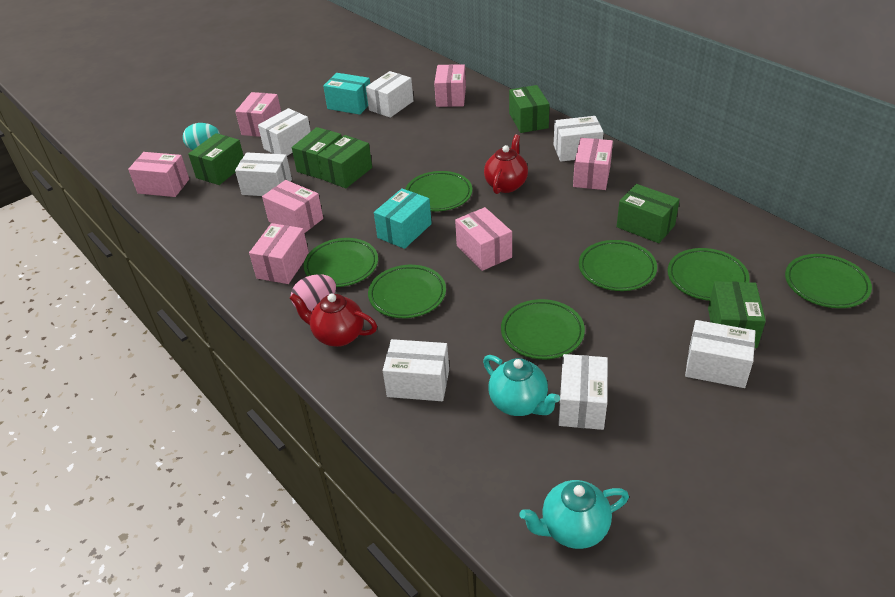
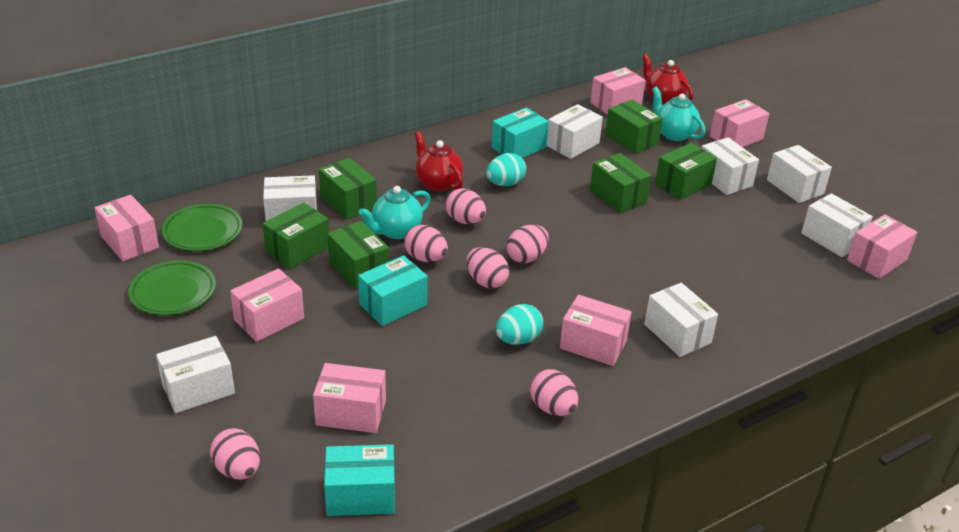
green plate: 7 -> 2
pink egg: 1 -> 6
turquoise box: 2 -> 3
turquoise egg: 1 -> 2

